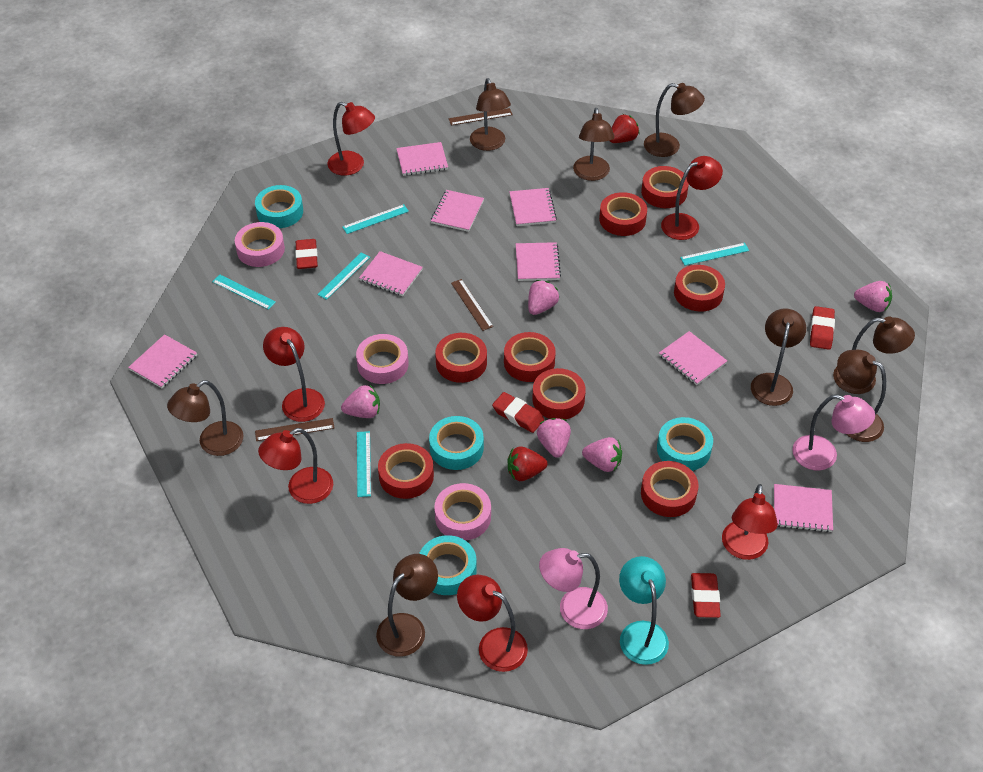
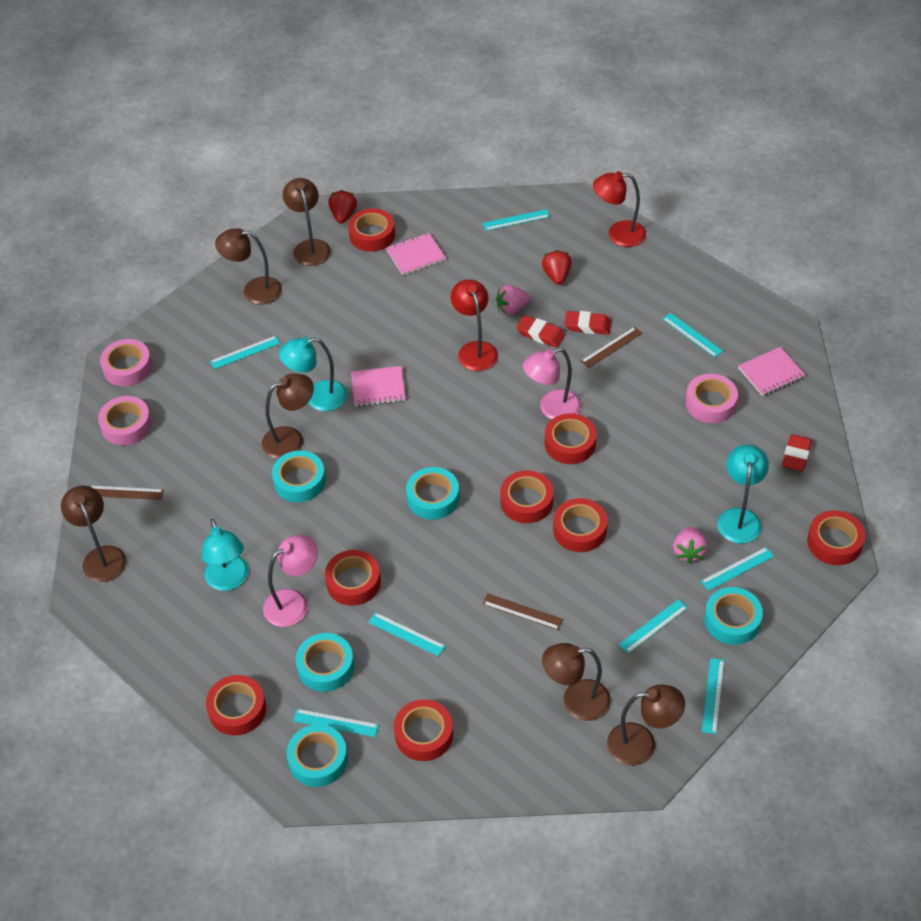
brown lamp: 8 -> 6
pink notebook: 8 -> 3
pink strawberry: 5 -> 2
red eraser: 4 -> 3
red lamp: 6 -> 2
turquoise lamp: 1 -> 3
turquoise ruler: 5 -> 8
turquoise tape: 4 -> 5

